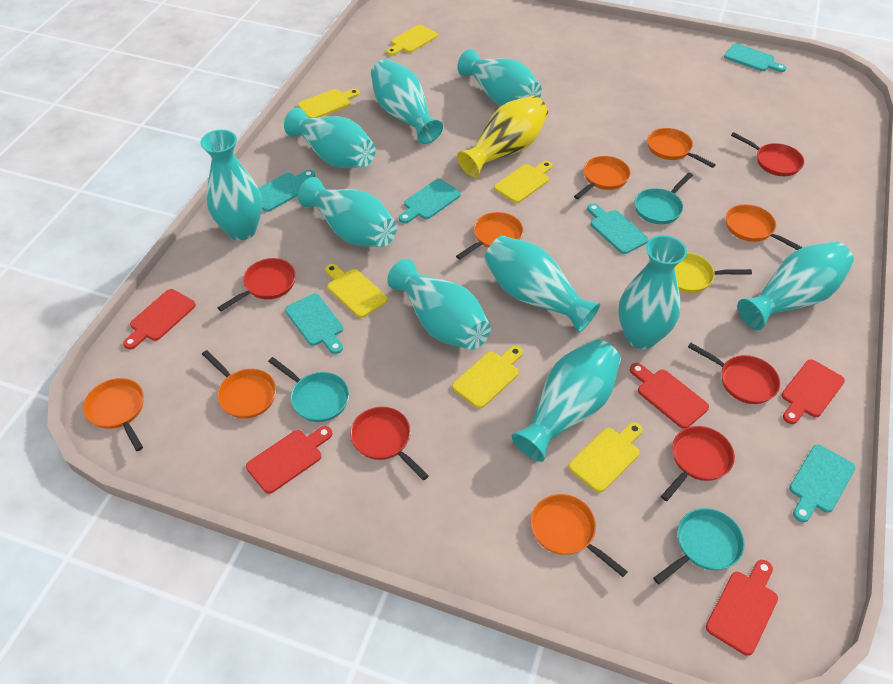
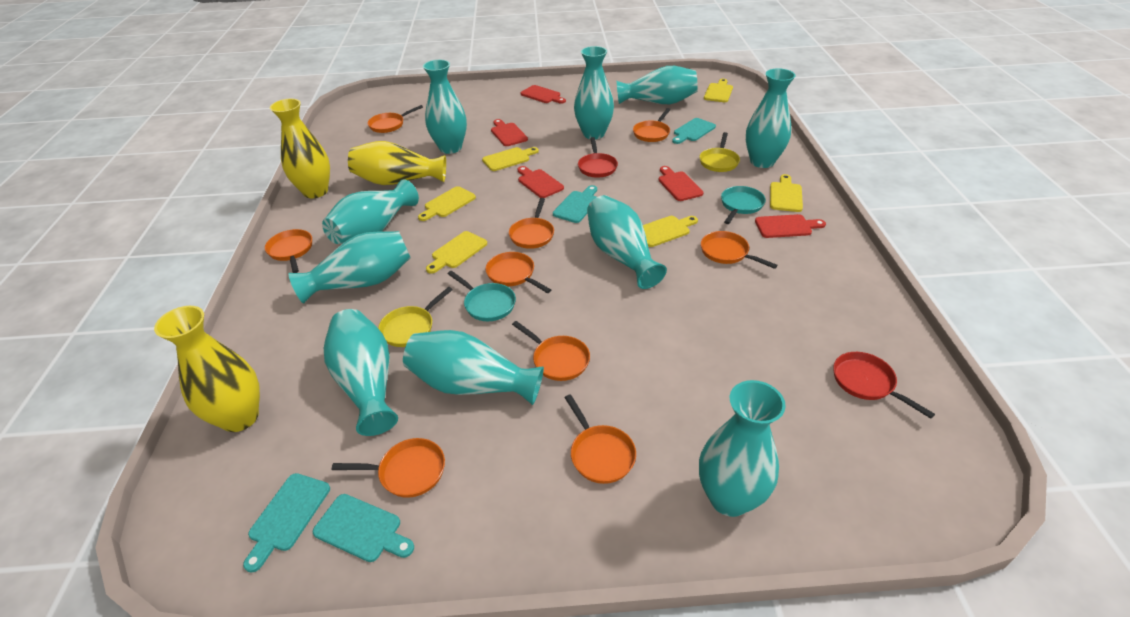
orange pan: 7 -> 9
red pan: 5 -> 2
turquoise cutting board: 6 -> 4
turquoise pan: 3 -> 2
yellow pan: 1 -> 2
yellow vase: 1 -> 3

